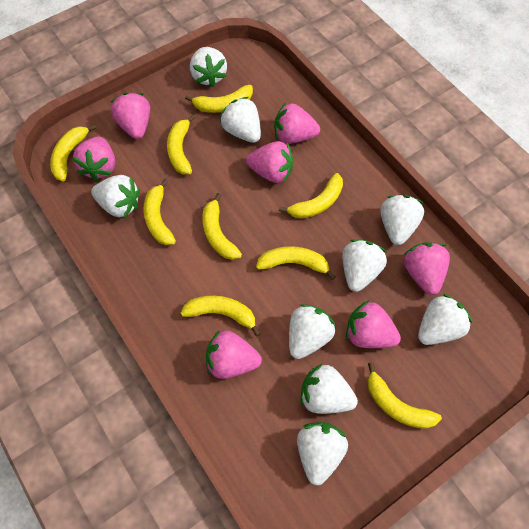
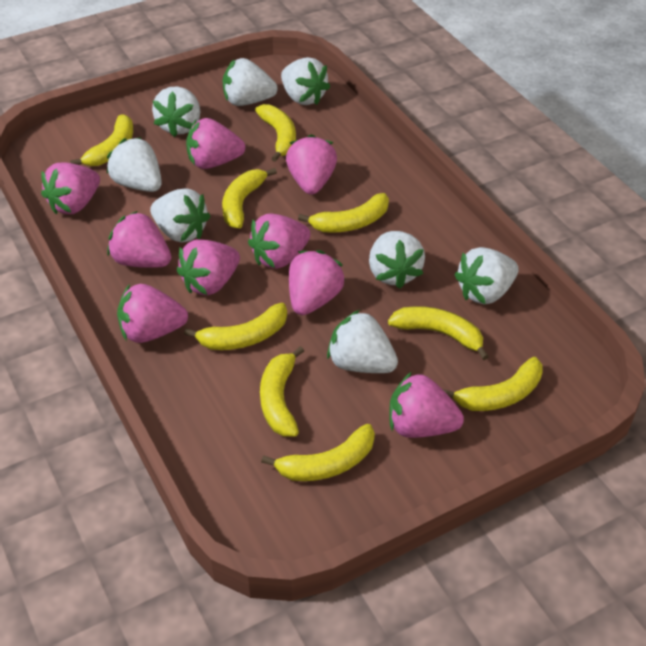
pink strawberry: 7 -> 9
white strawberry: 9 -> 8

